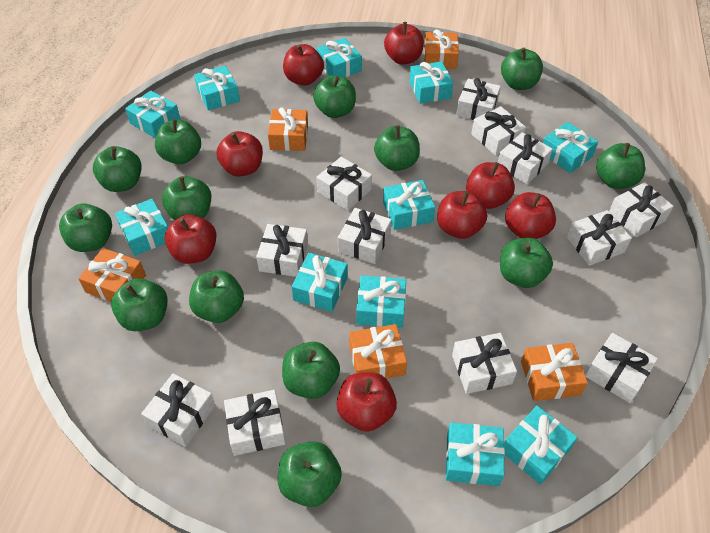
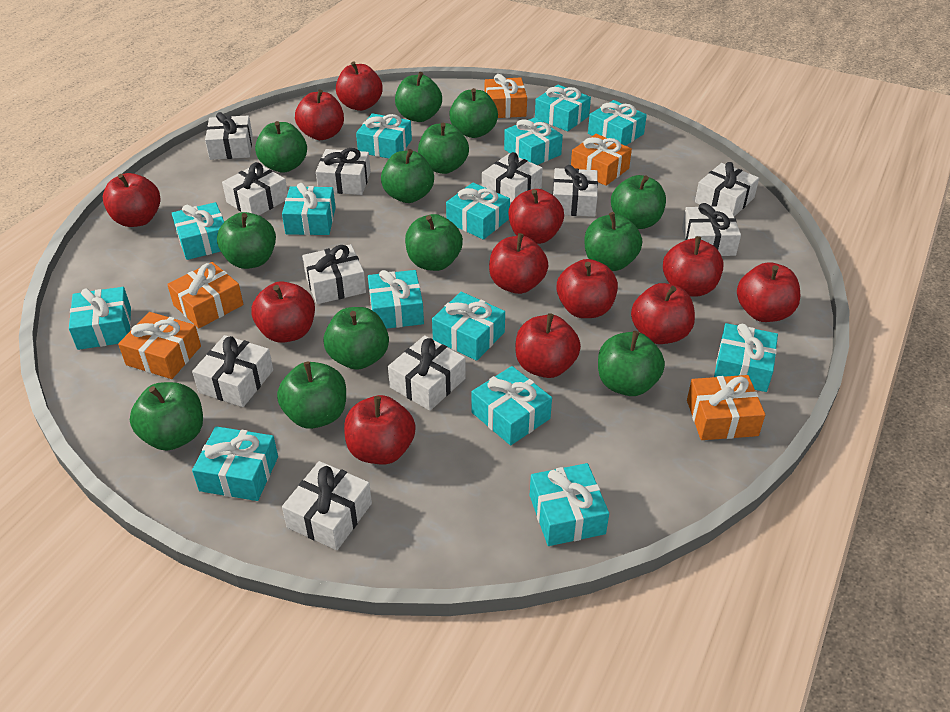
red apple: 8 -> 12
turquoise gift: 11 -> 14
white gift: 12 -> 11

